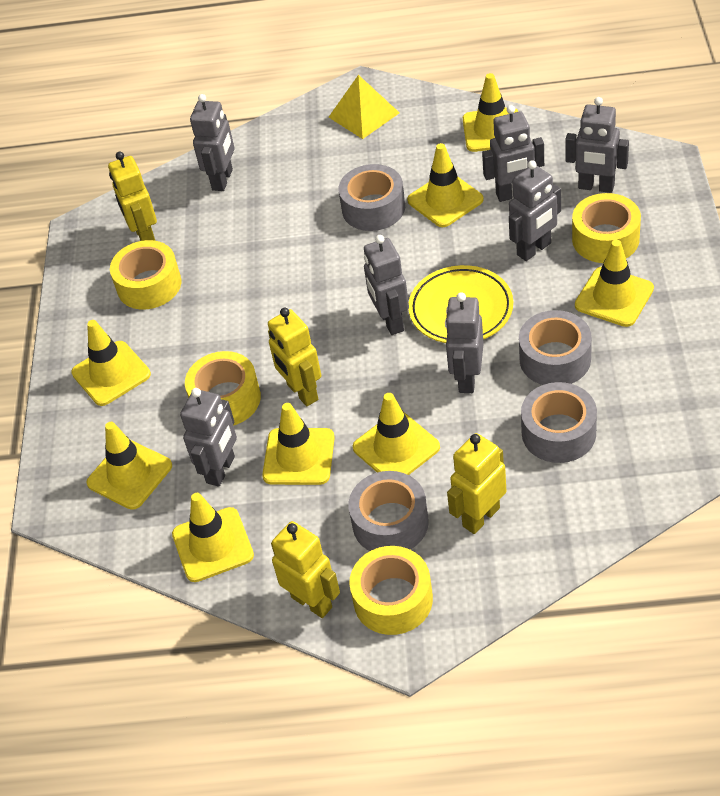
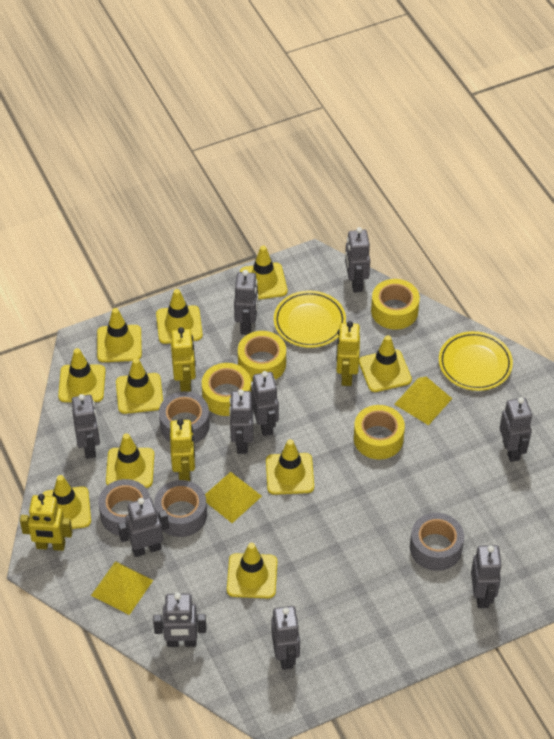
grey robot: 7 -> 10
yellow plate: 1 -> 2
yellow pyramid: 1 -> 3
yellow traffic cone: 8 -> 10

